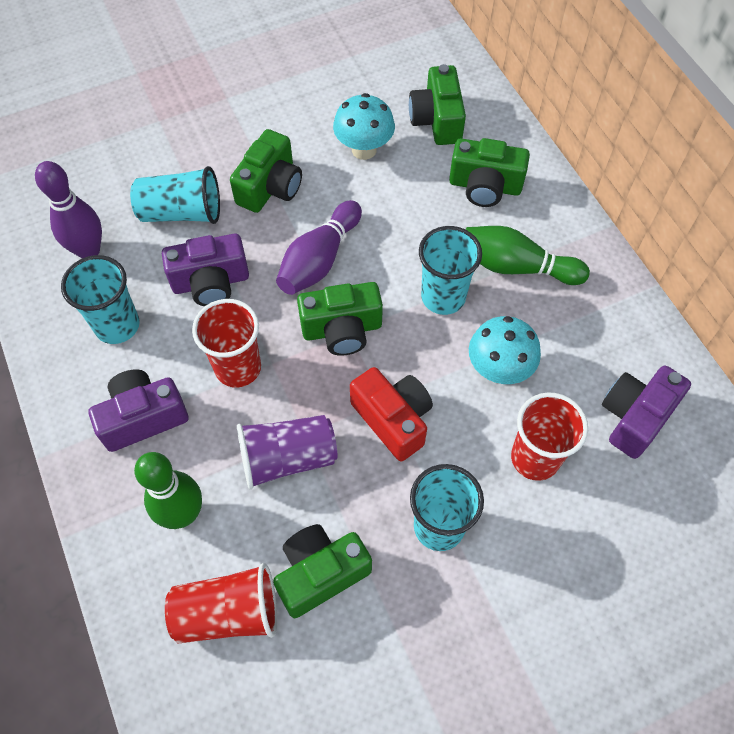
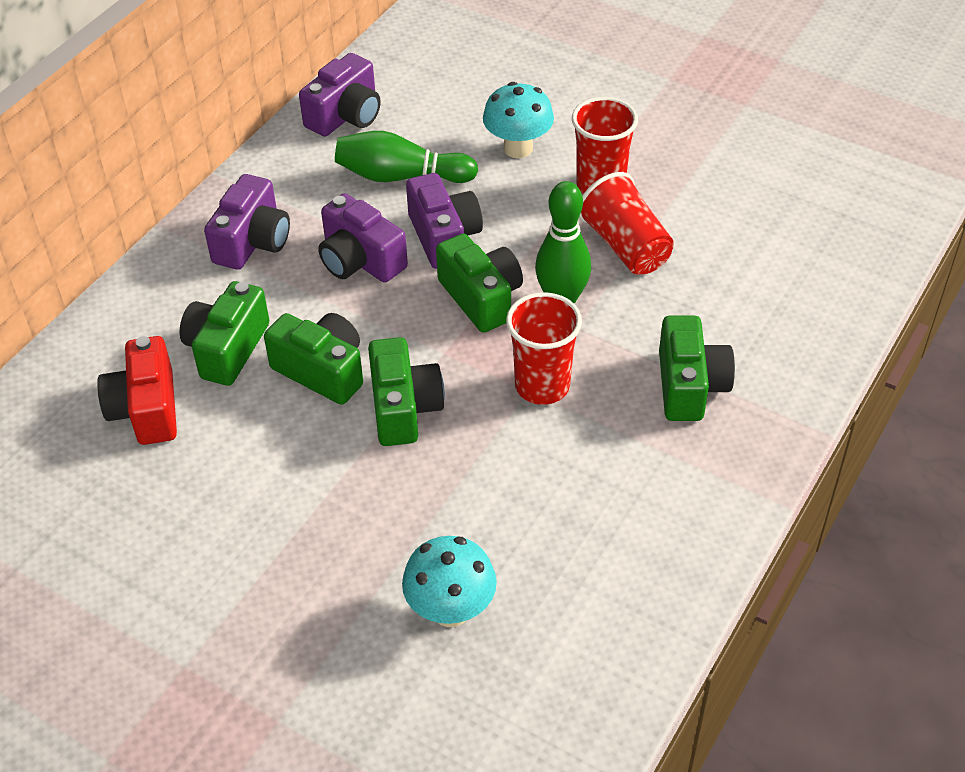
purple bowling pin: 2 -> 0
purple camera: 3 -> 4
purple cup: 1 -> 0
turquoise cup: 4 -> 0

